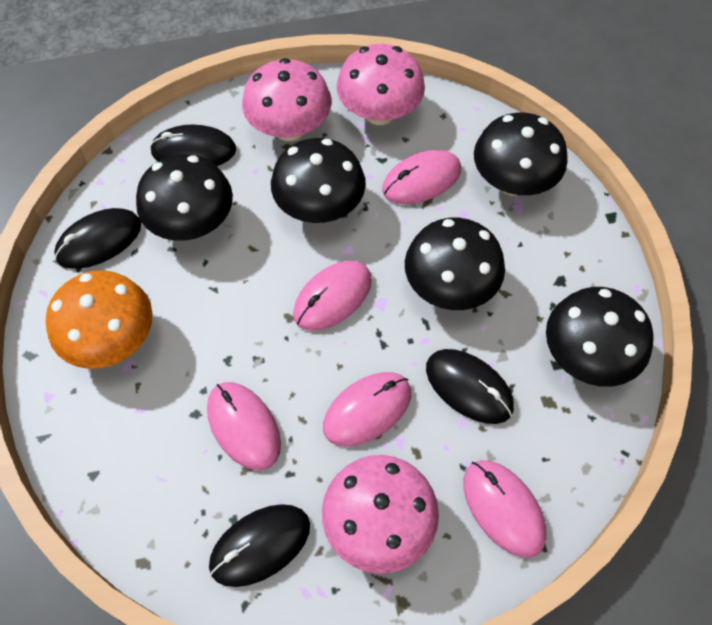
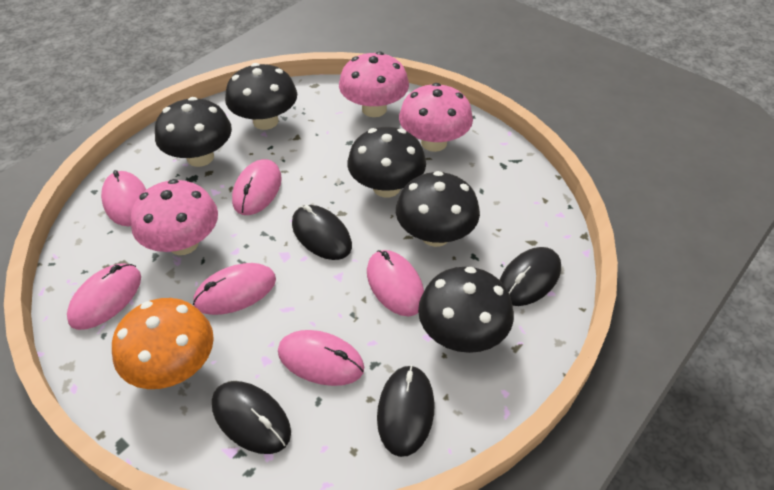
pink mouse: 5 -> 6

